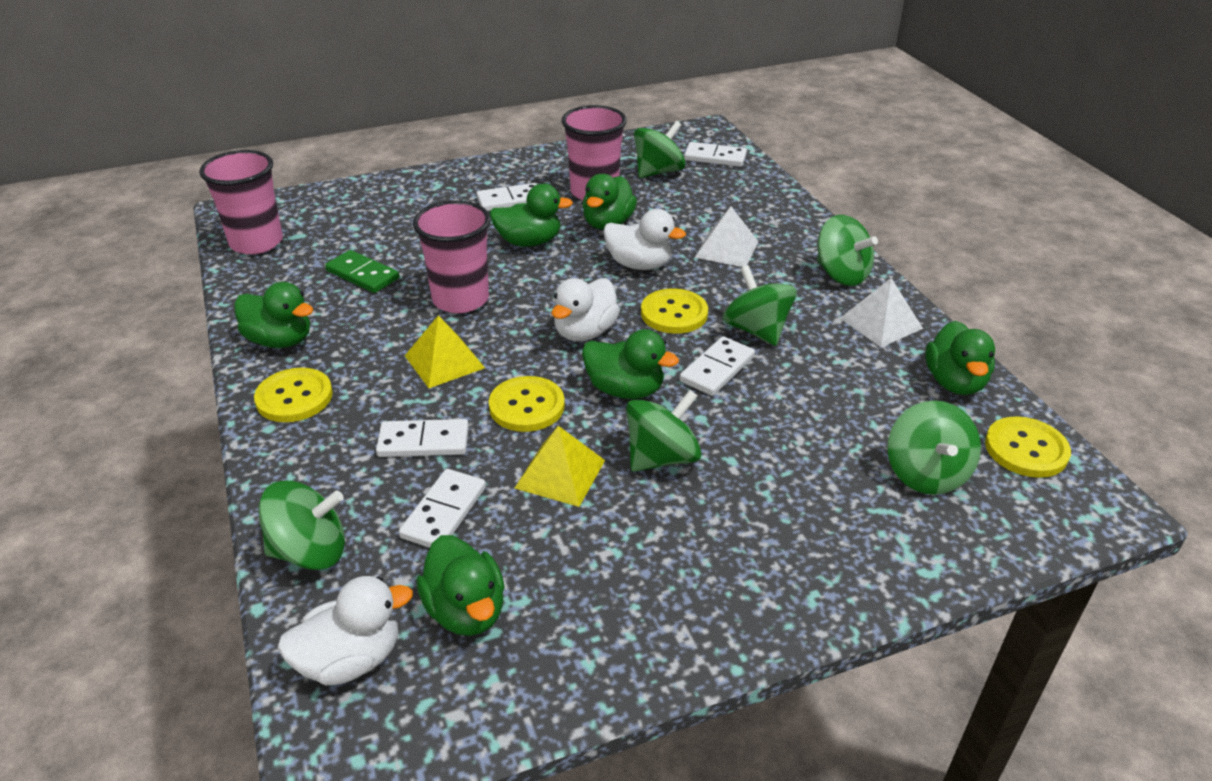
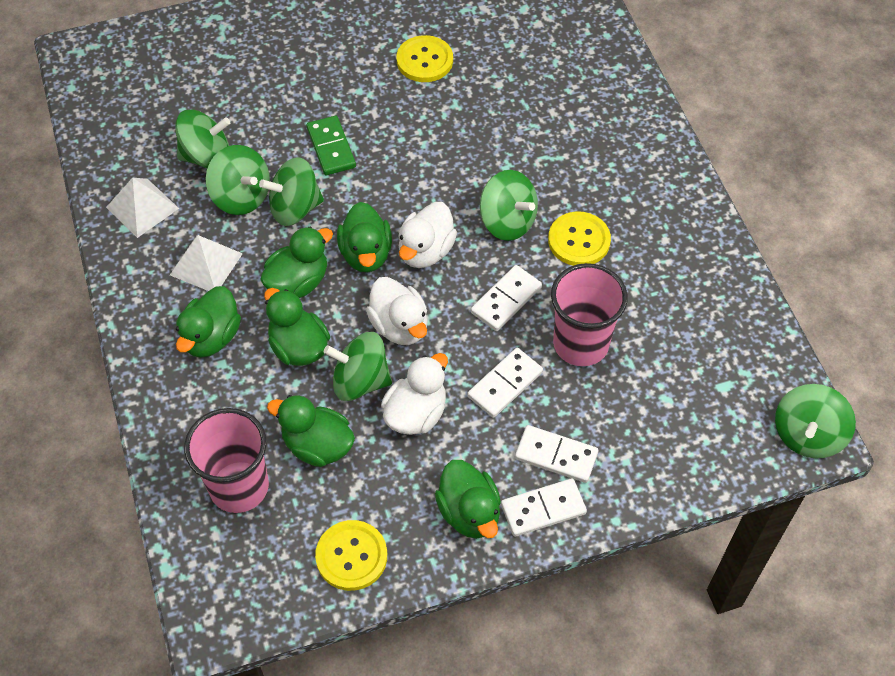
pink cup: 3 -> 2
white domino: 5 -> 4
yellow button: 4 -> 3
yellow pyramid: 2 -> 0

